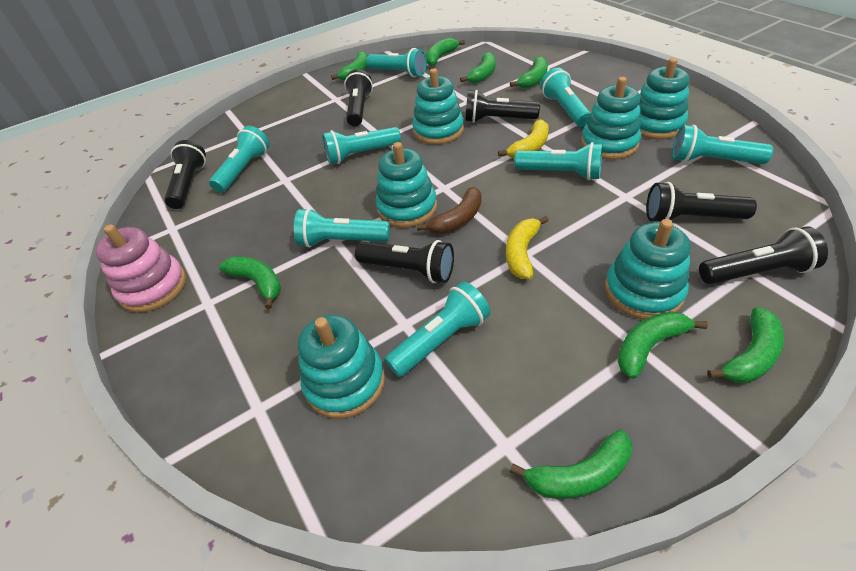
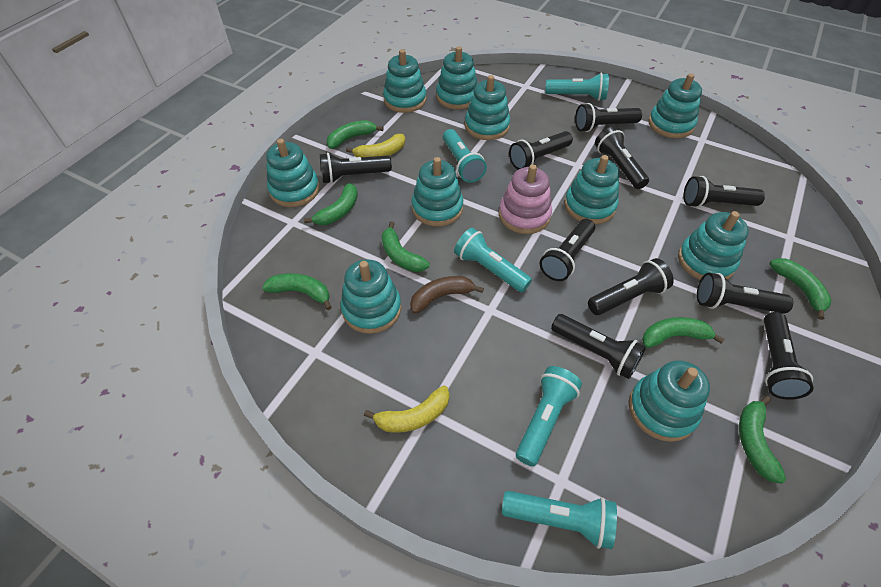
black flashlight: 6 -> 10
green banana: 8 -> 7
turquoise flashlight: 8 -> 5
turquoise stacking toy: 6 -> 10

